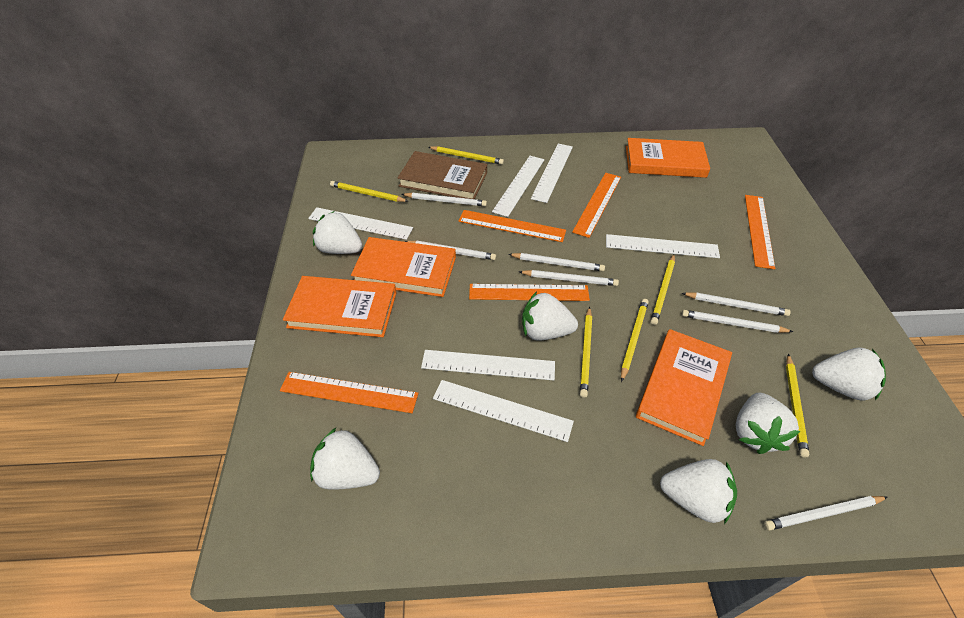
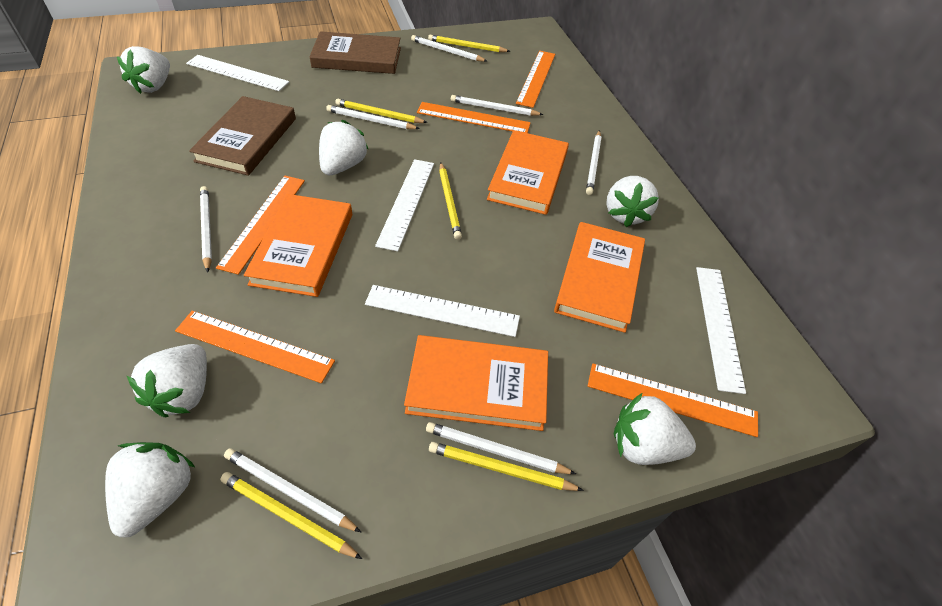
brown book: 1 -> 2
white ruler: 6 -> 4
yellow pencil: 6 -> 5

